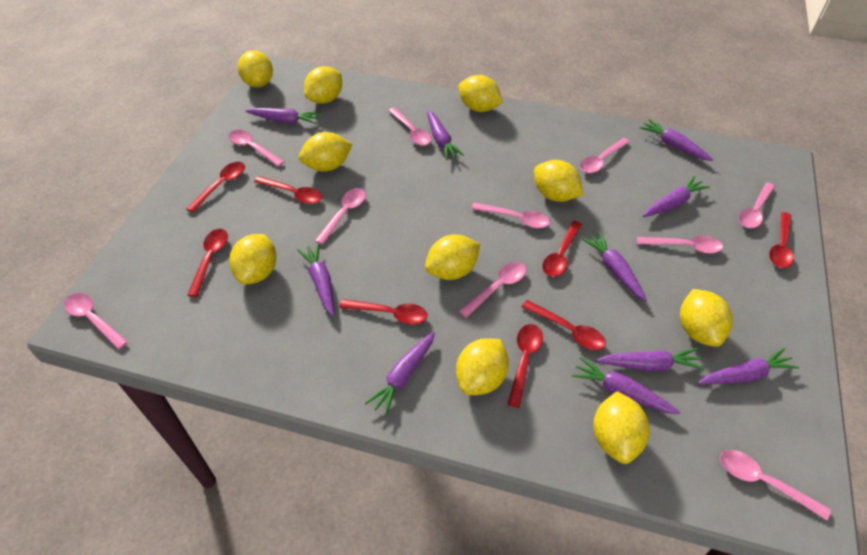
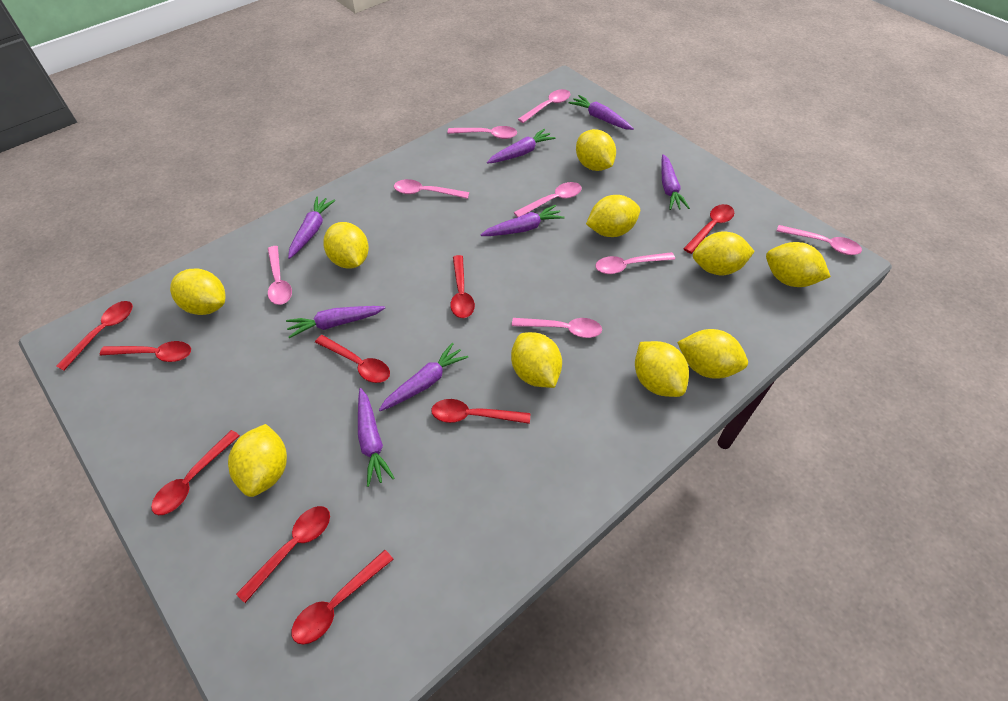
pink spoon: 10 -> 8
purple carrot: 10 -> 8
red spoon: 8 -> 9

